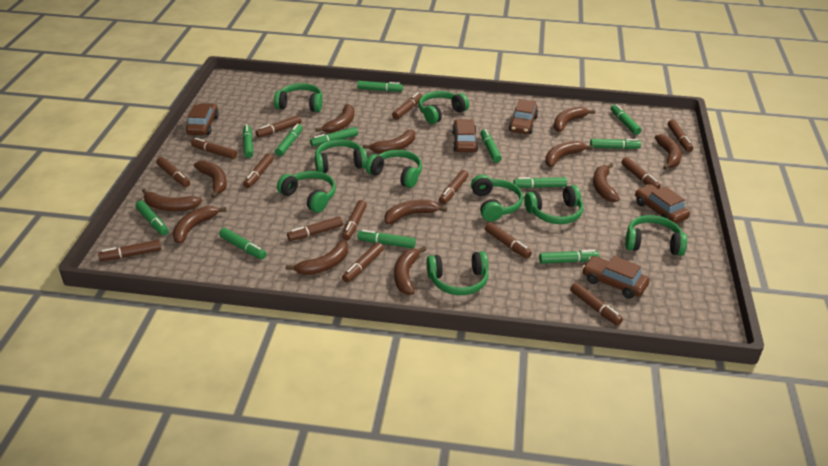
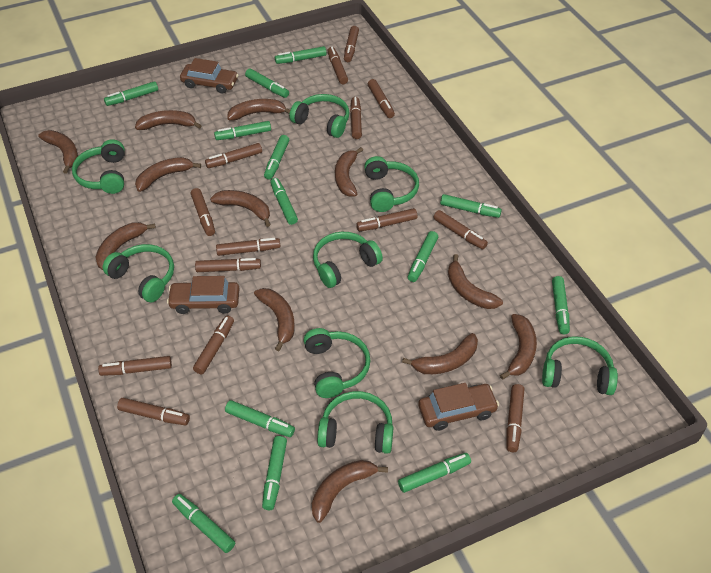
brown car: 5 -> 3
green headphones: 9 -> 8
green marker: 12 -> 13

